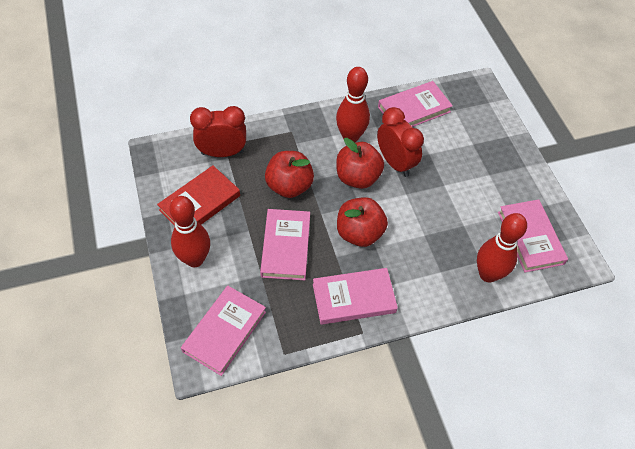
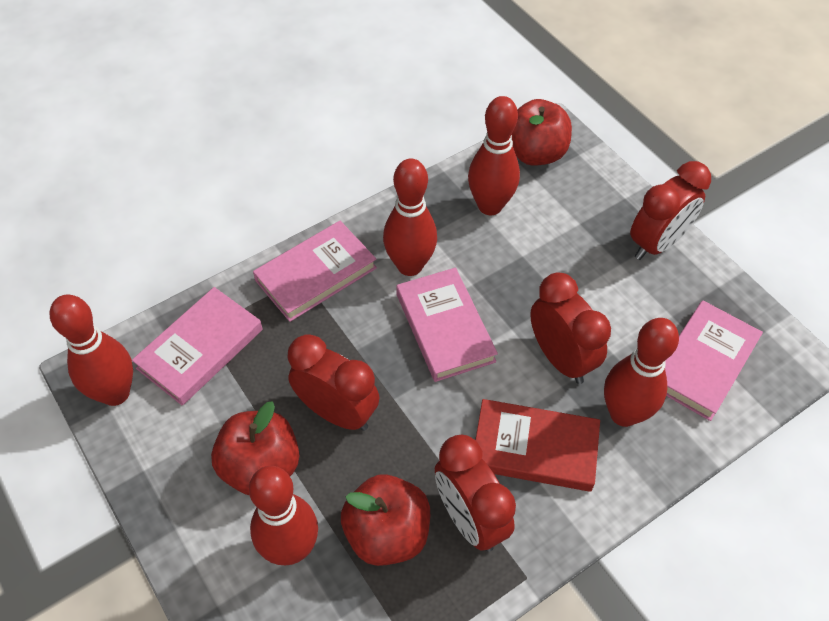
pink book: 5 -> 4
red bowling pin: 3 -> 5
red clock: 2 -> 4

